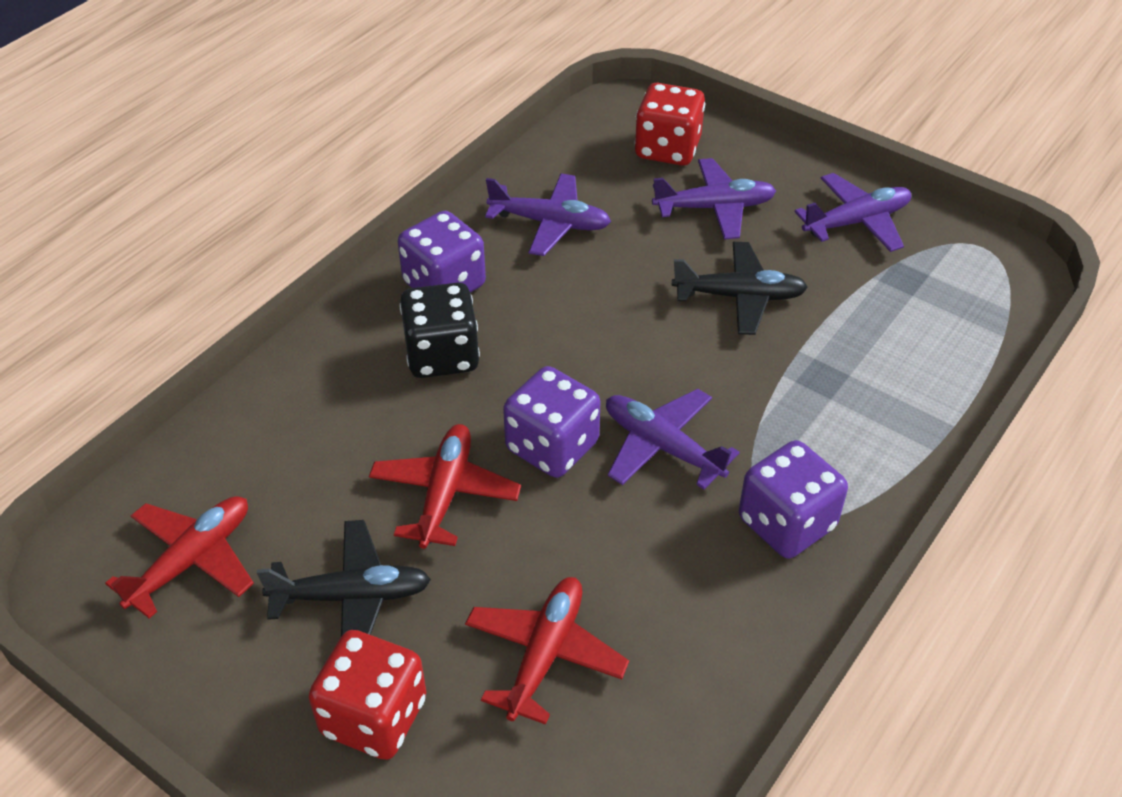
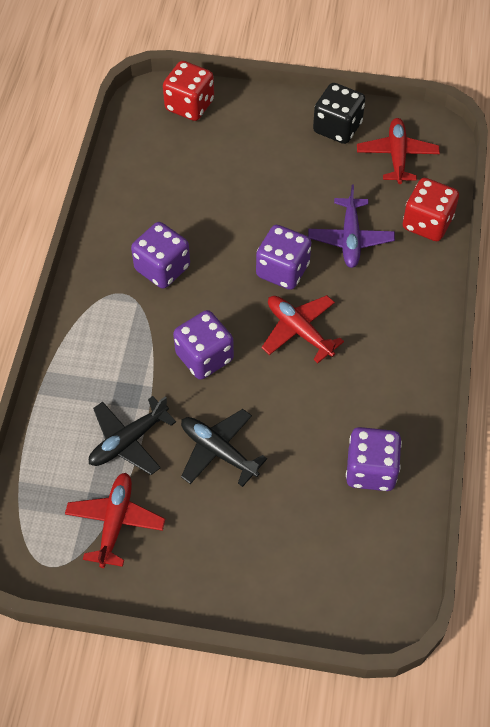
purple dice: 3 -> 4
purple plane: 4 -> 1

